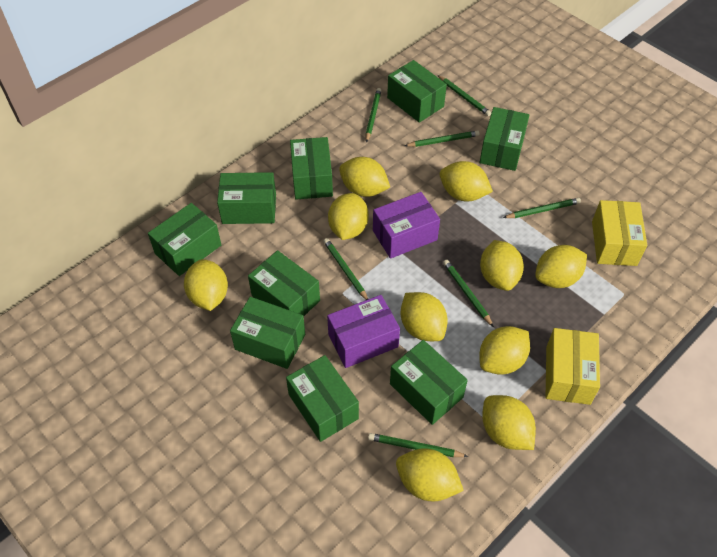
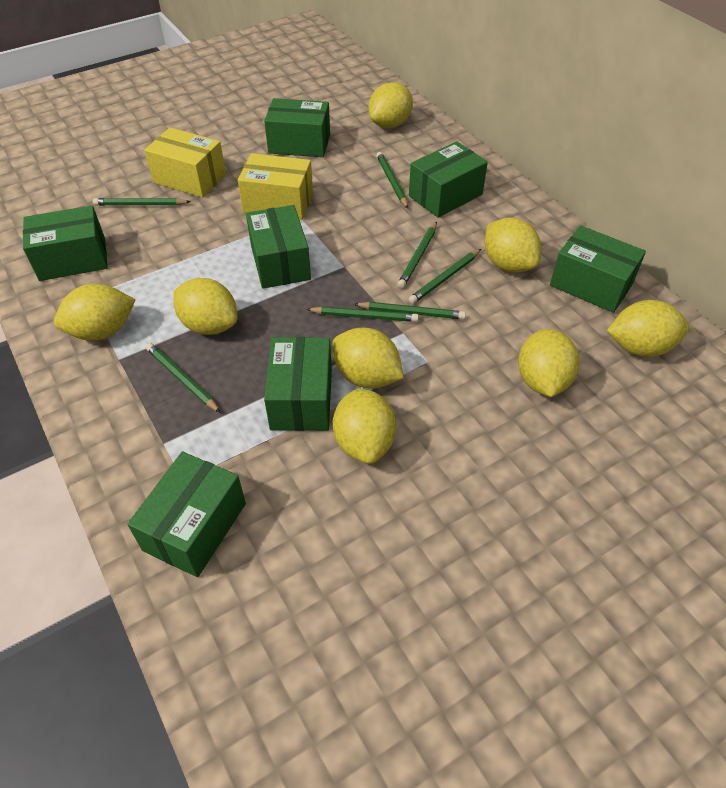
green box: 9 -> 7
purple box: 2 -> 0
yellow lemon: 10 -> 8

